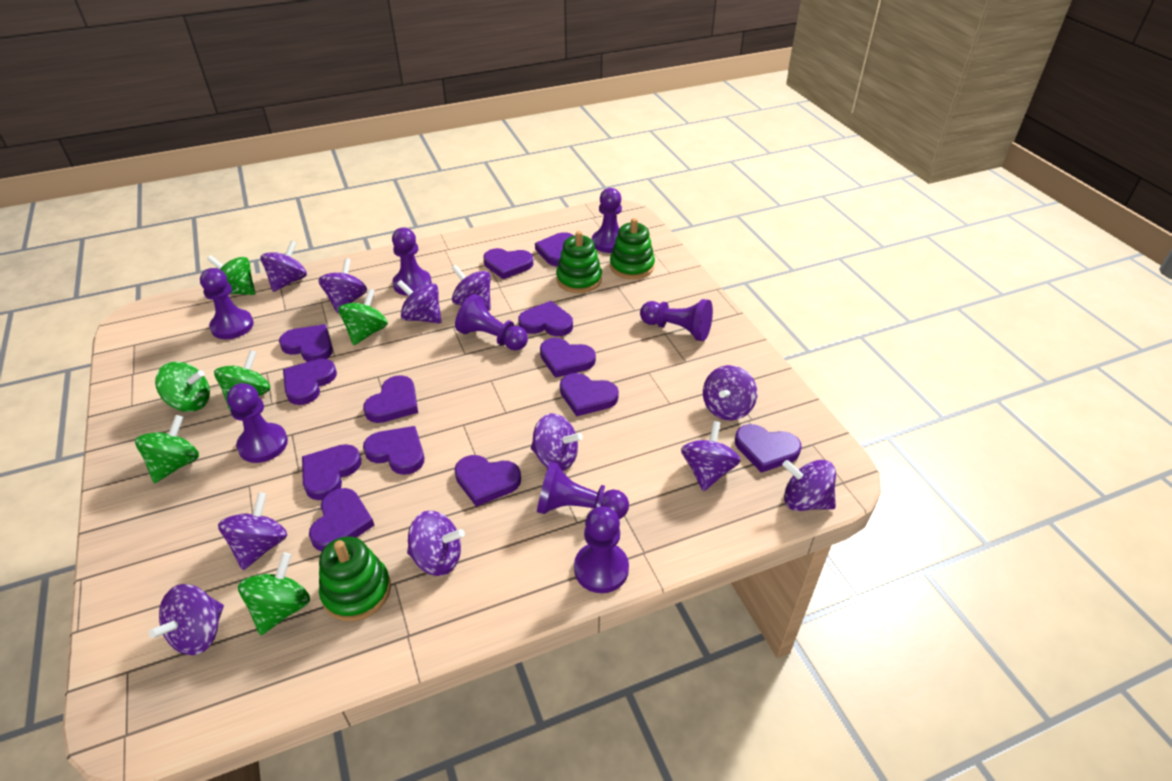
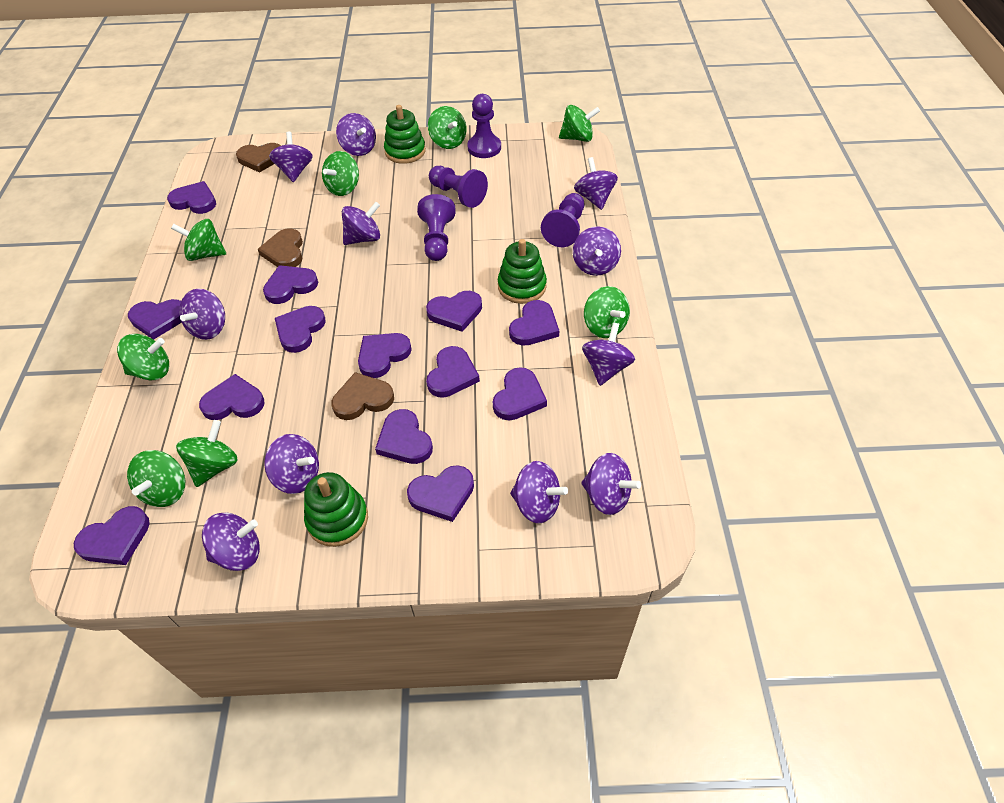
brown heart: 0 -> 3
green spinning top: 6 -> 8
purple pawn: 8 -> 4

